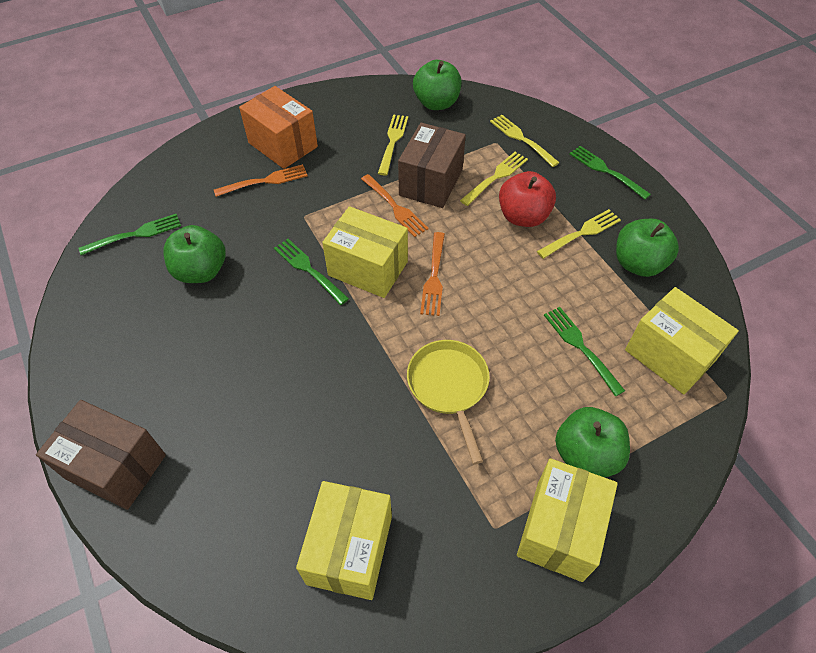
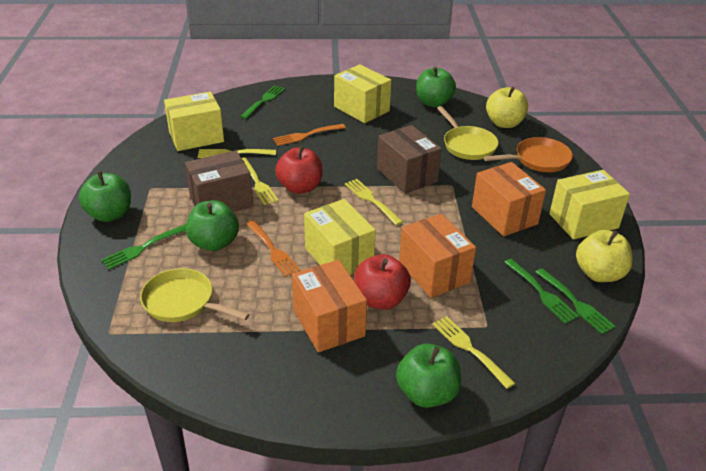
orange box: 1 -> 3
orange fork: 3 -> 2
orange pan: 0 -> 1
red apple: 1 -> 2
yellow apple: 0 -> 2
yellow pan: 1 -> 2

